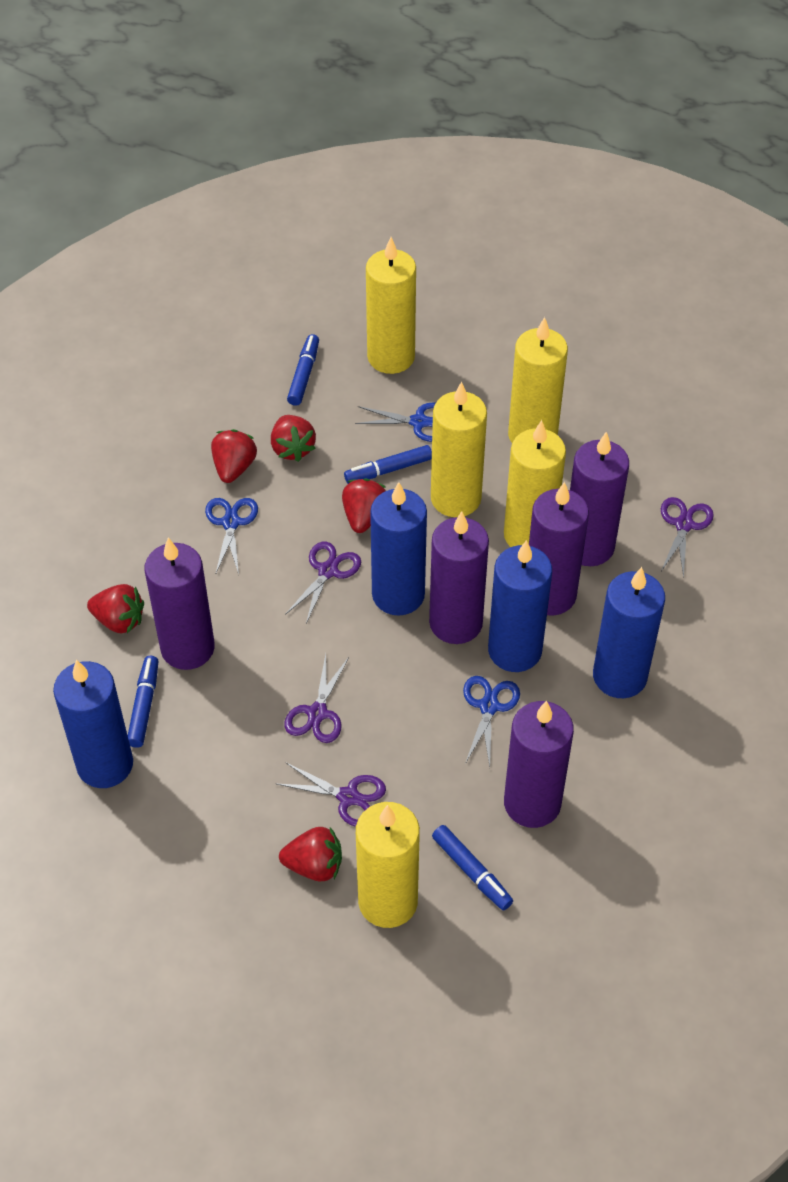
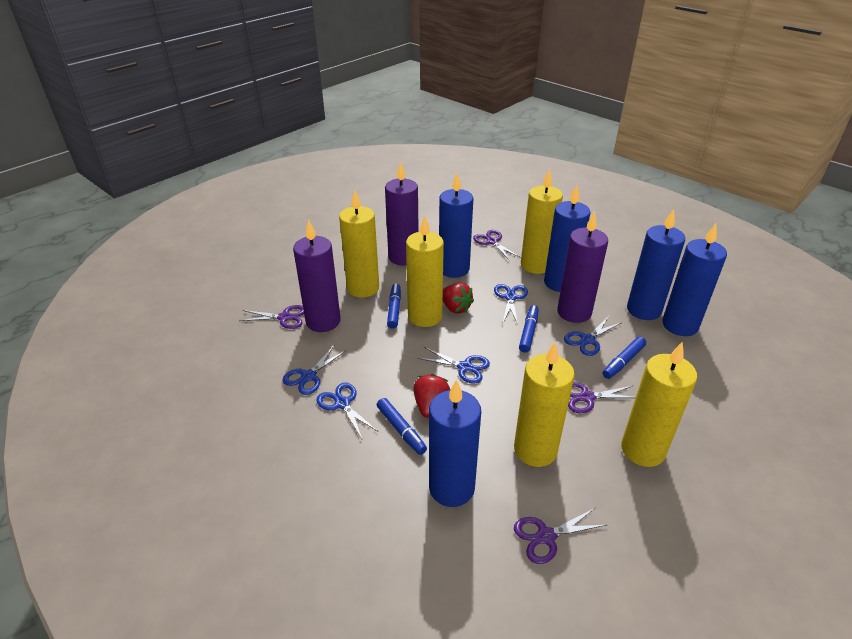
blue candle: 4 -> 5
blue scissors: 3 -> 5
purple candle: 5 -> 3
red strawberry: 5 -> 2

